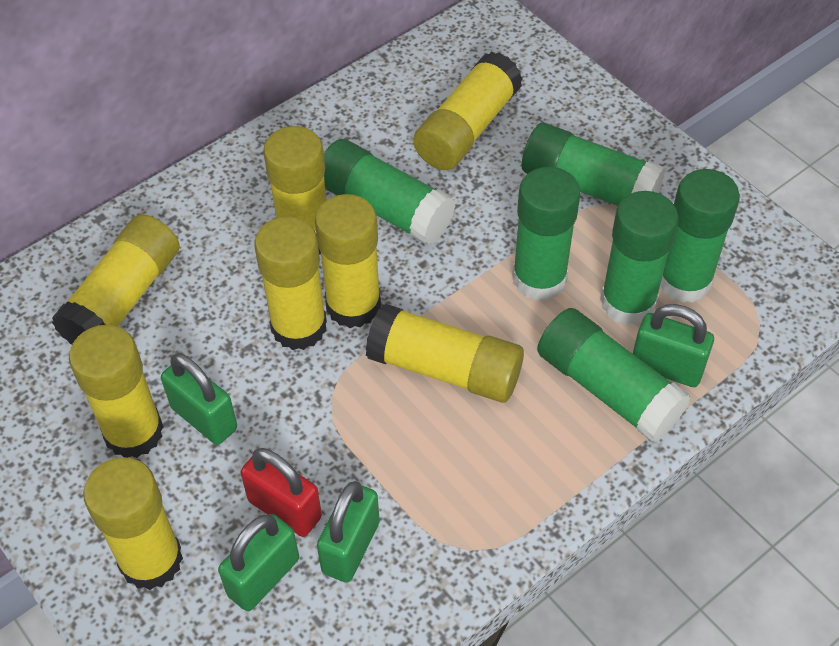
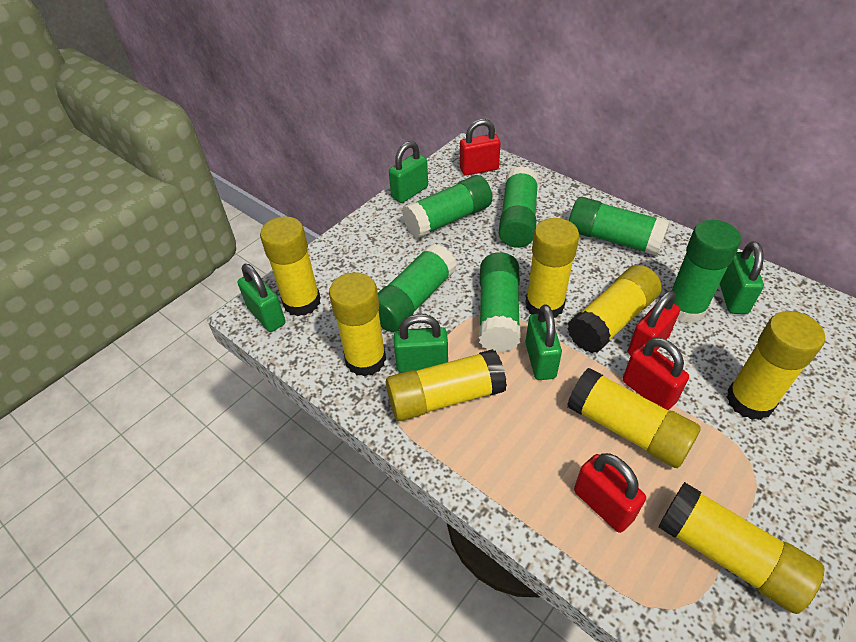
green padlock: 4 -> 5
red padlock: 1 -> 4

